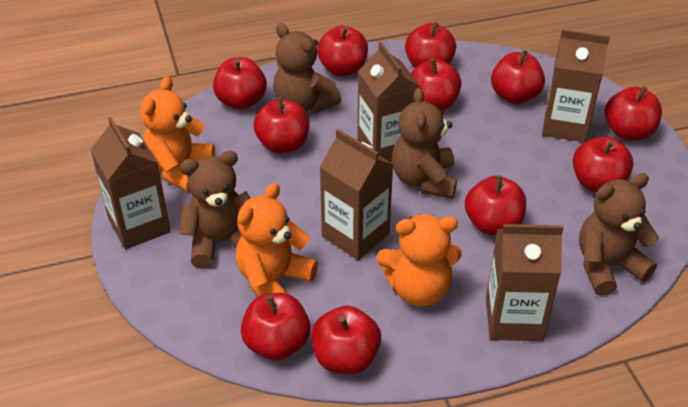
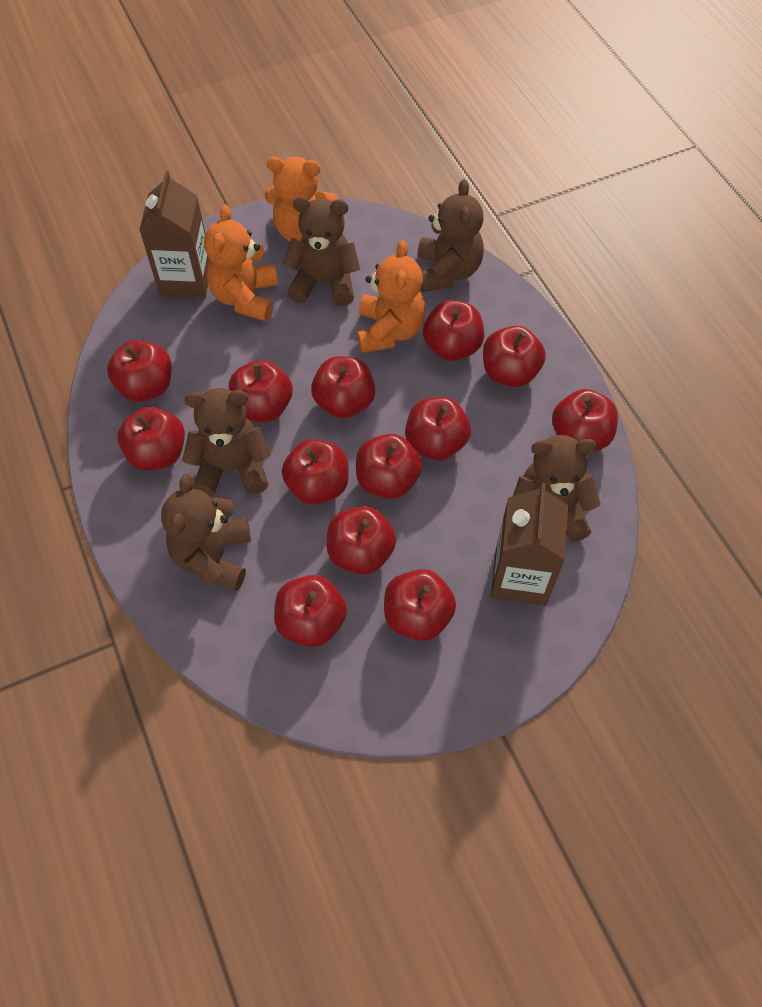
brown carton: 5 -> 2
brown teddy bear: 4 -> 5
red apple: 11 -> 13

